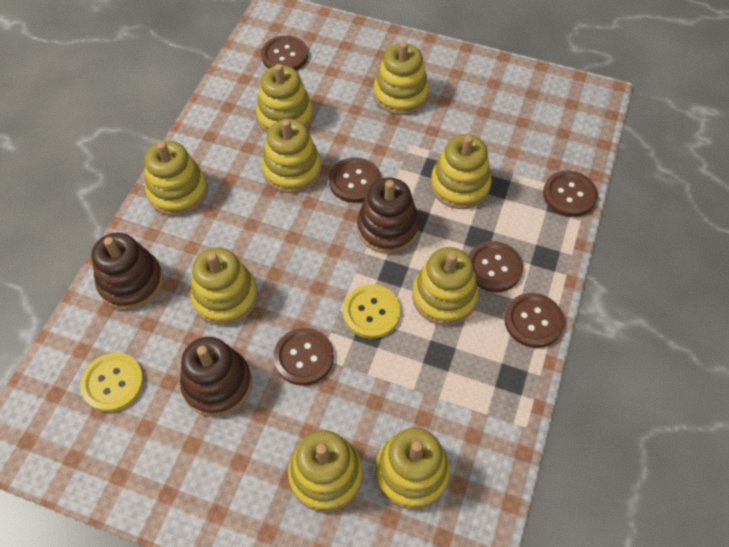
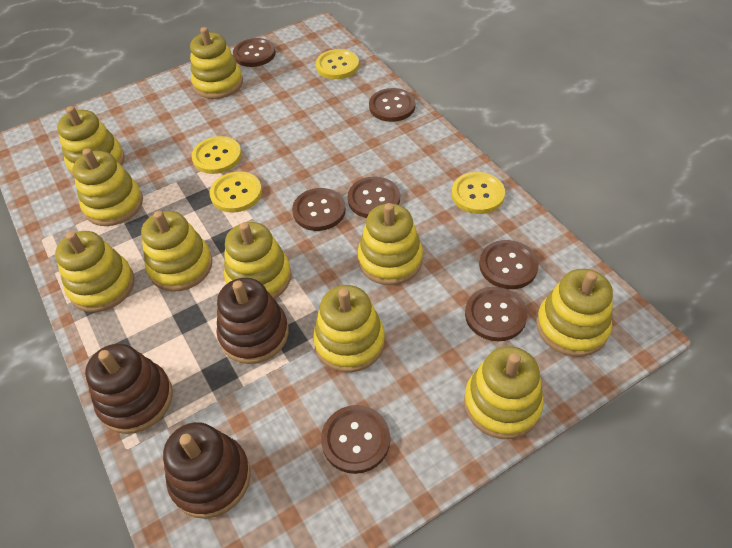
brown button: 6 -> 7
yellow button: 2 -> 4
yellow stacking toy: 9 -> 10

